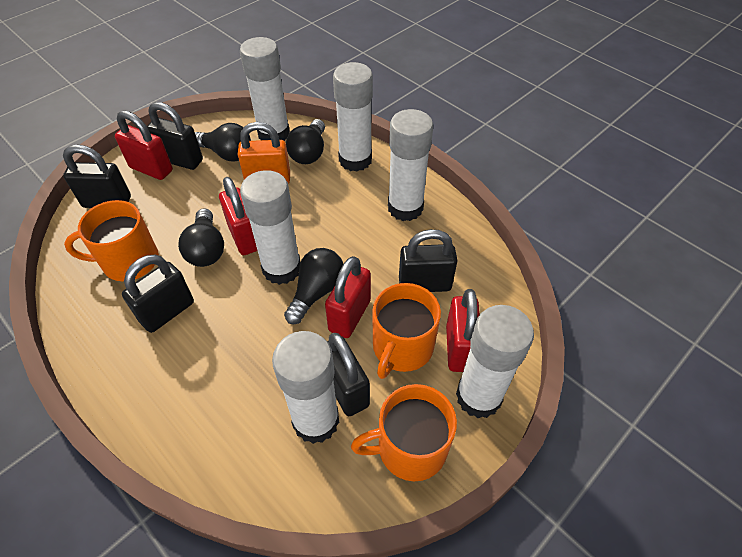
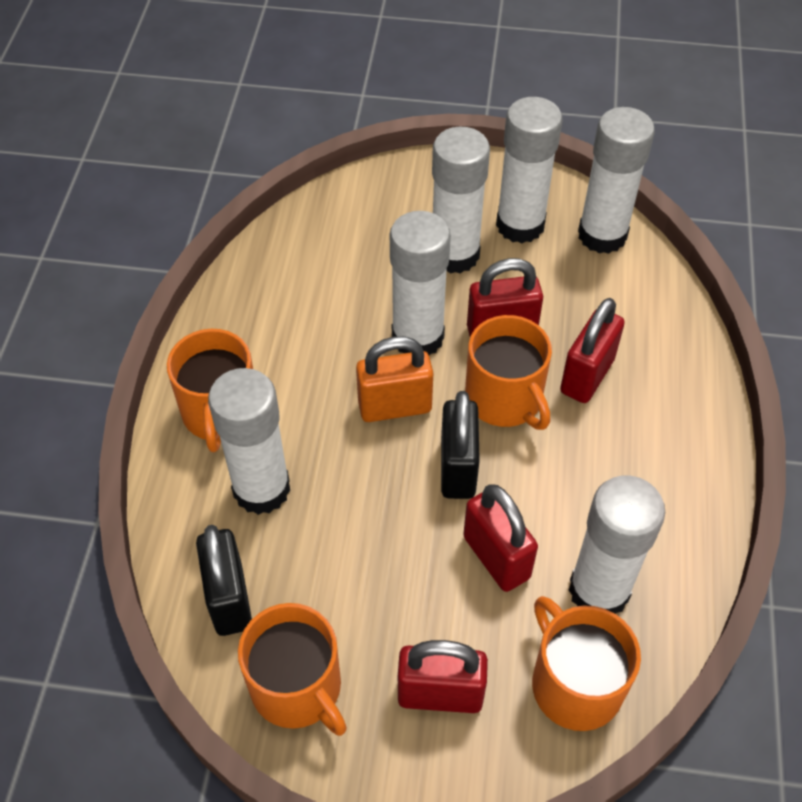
black light bulb: 4 -> 0
black padlock: 5 -> 2
orange mug: 3 -> 4

